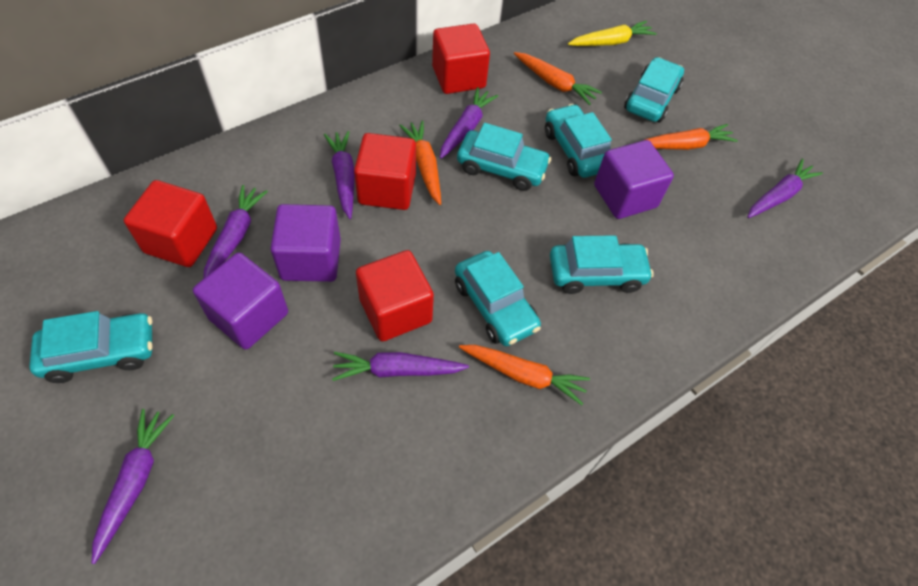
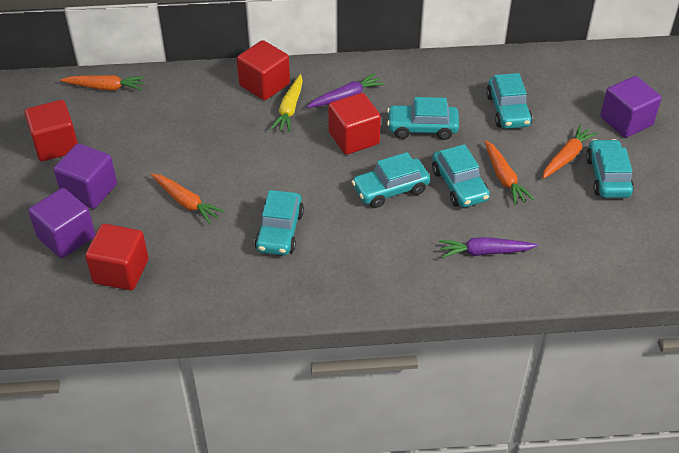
purple carrot: 6 -> 2

